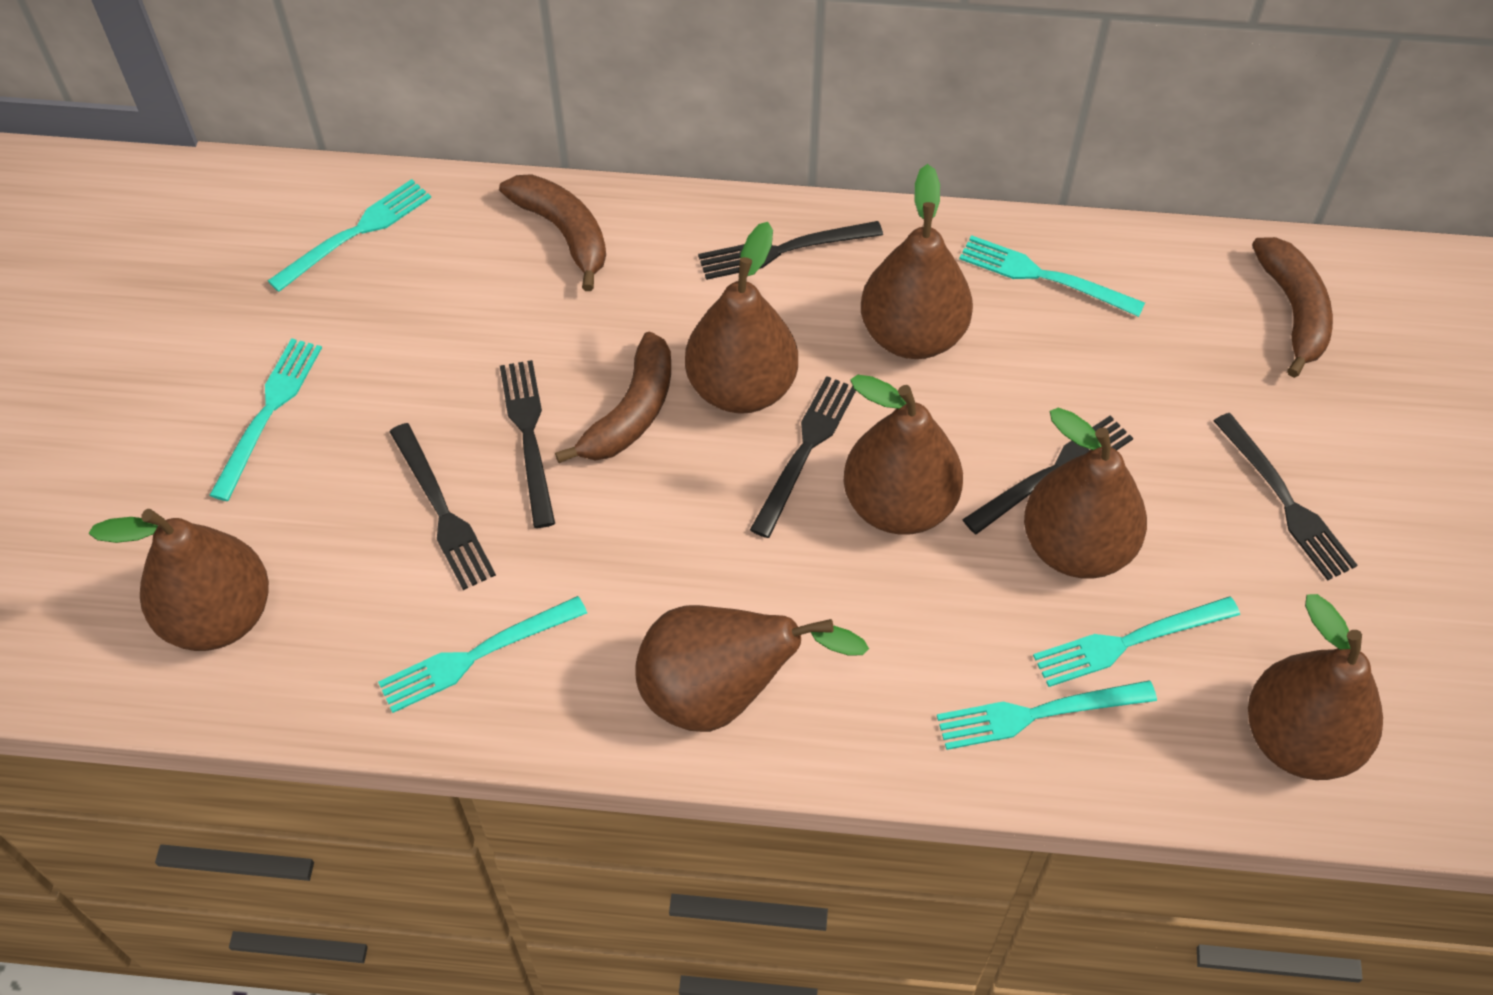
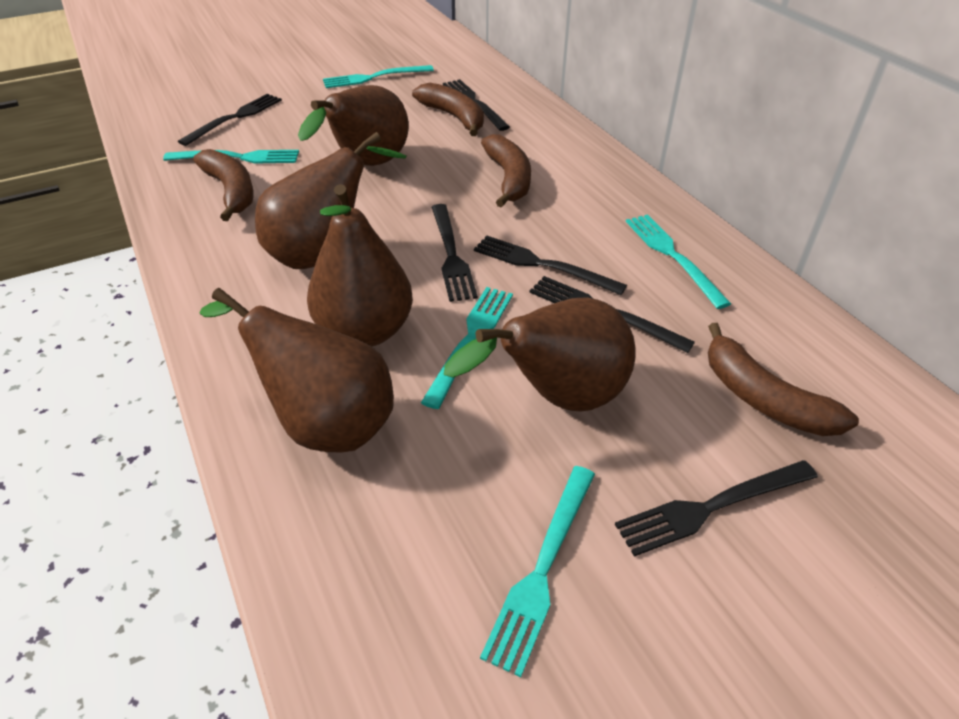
brown banana: 3 -> 4
brown pear: 7 -> 5
turquoise fork: 6 -> 5

